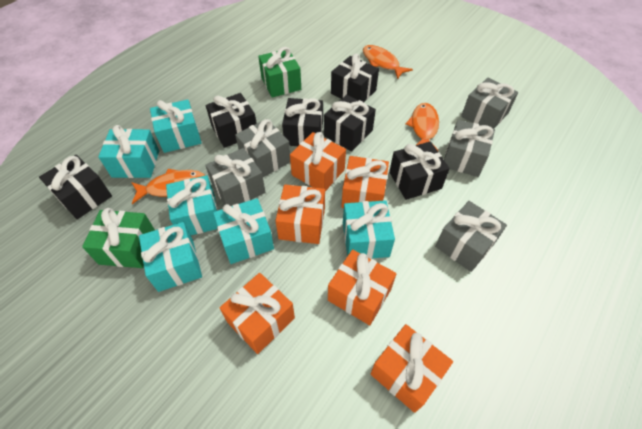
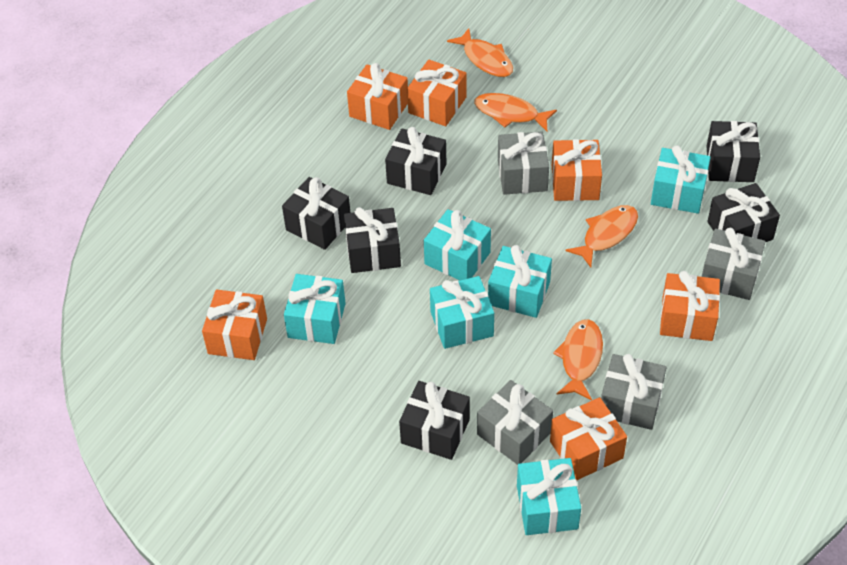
green gift: 2 -> 0
grey gift: 5 -> 4
orange fish: 3 -> 4

